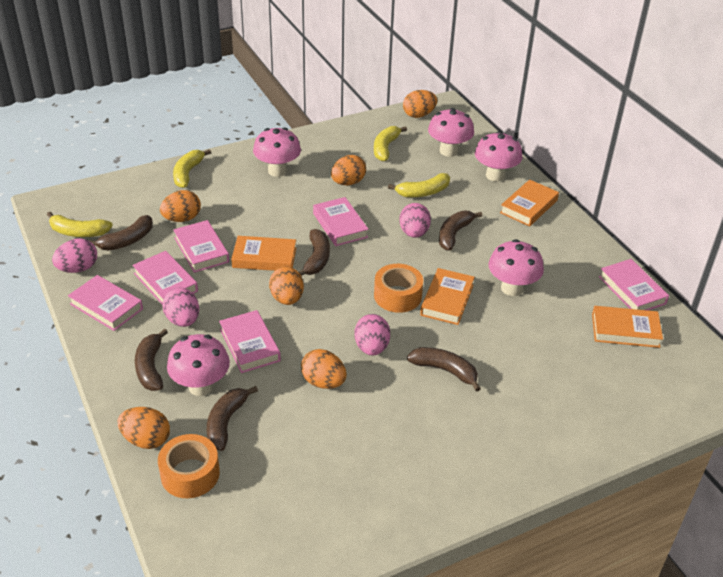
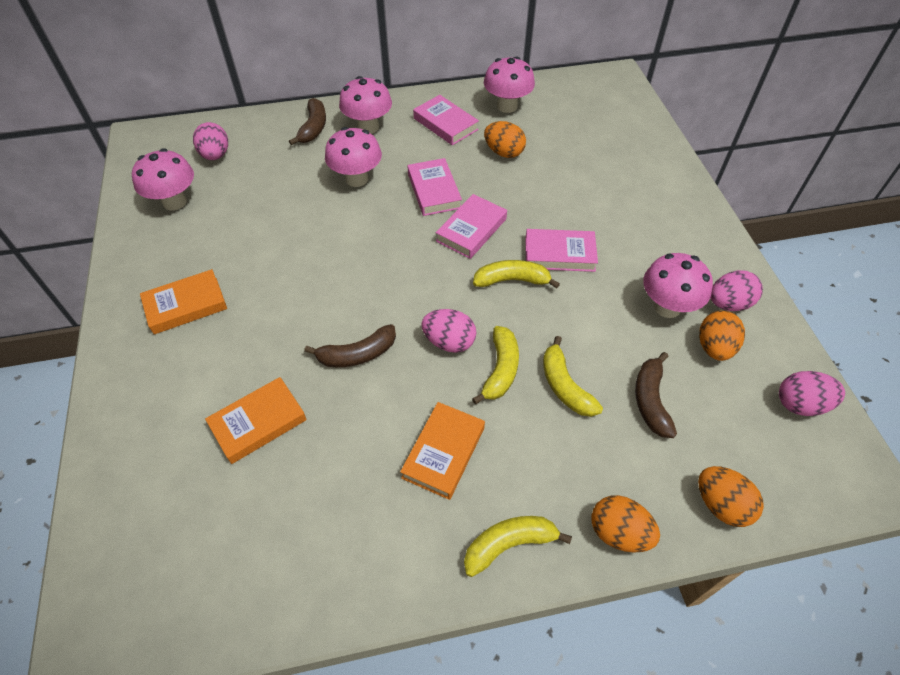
brown banana: 6 -> 3
orange book: 4 -> 3
orange egg: 6 -> 4
orange tape: 2 -> 0
pink book: 6 -> 4

